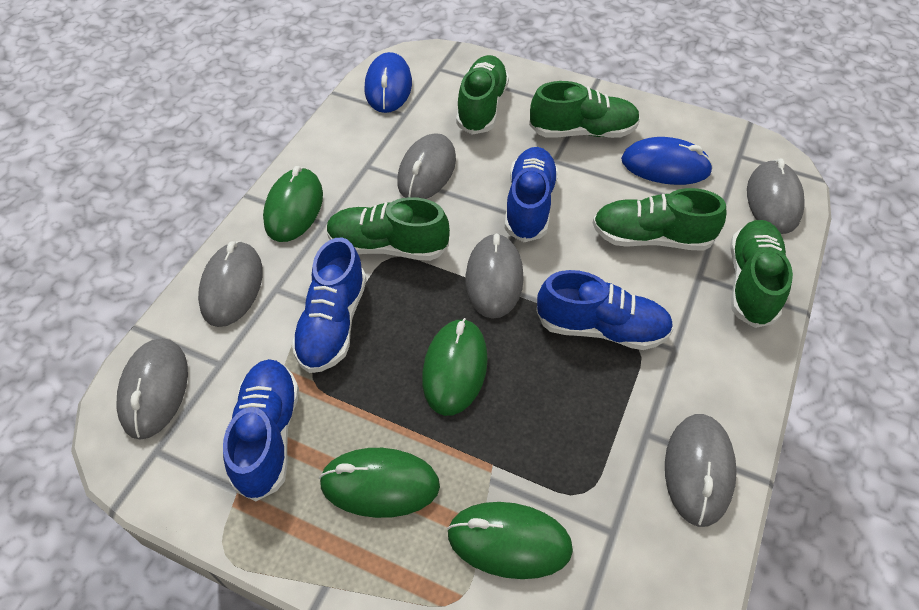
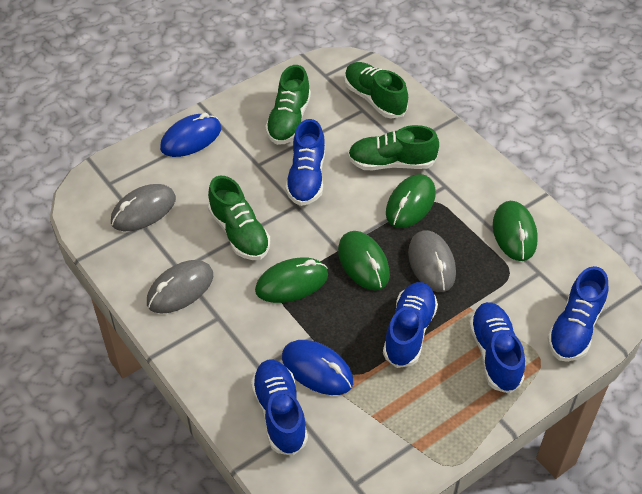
blue shoe: 4 -> 5
green shoe: 5 -> 4
grey mouse: 6 -> 3

